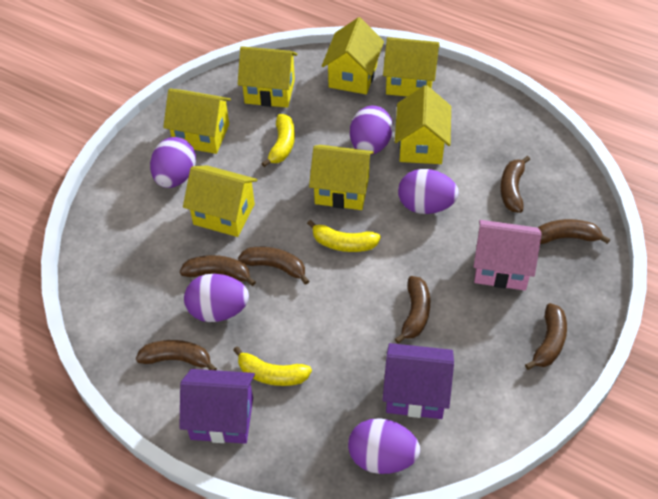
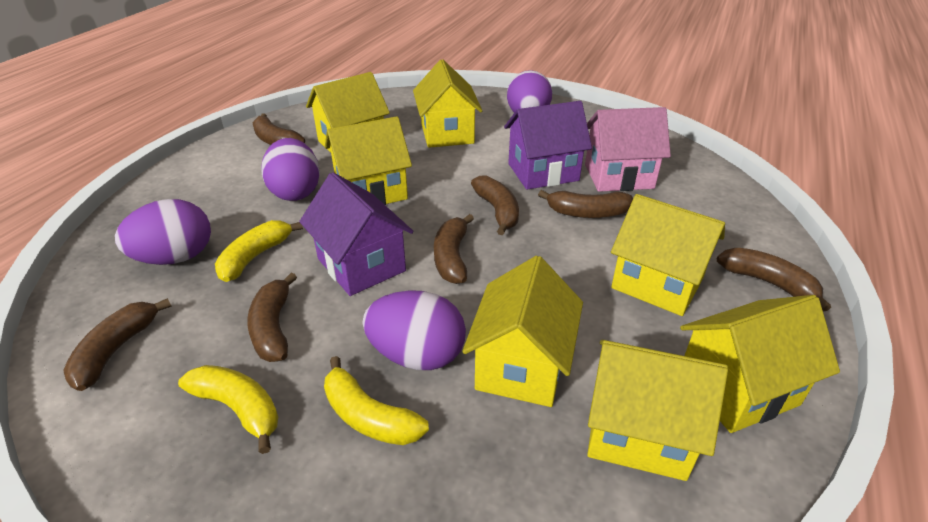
purple egg: 5 -> 4

